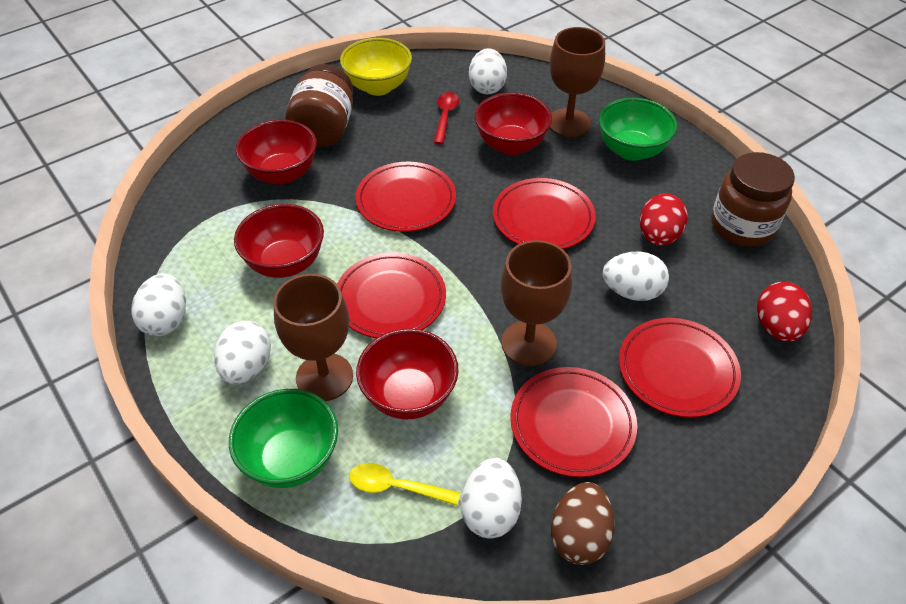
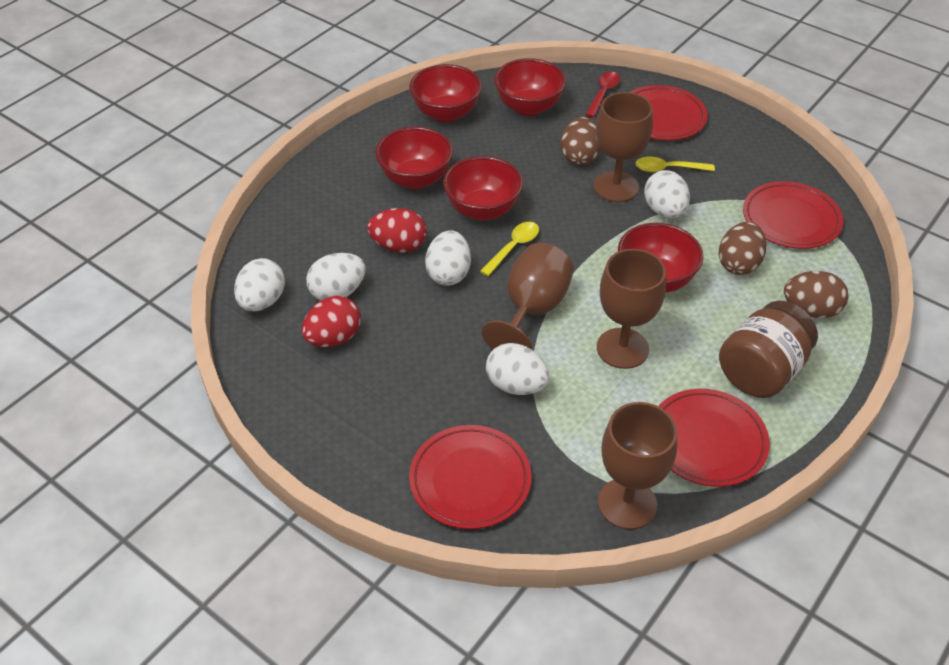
brown egg: 1 -> 3
brown goblet: 3 -> 4
brown jar: 2 -> 1
green bowl: 2 -> 0
red bowl: 4 -> 5
red plate: 5 -> 4
yellow bowl: 1 -> 0
yellow spoon: 1 -> 2

